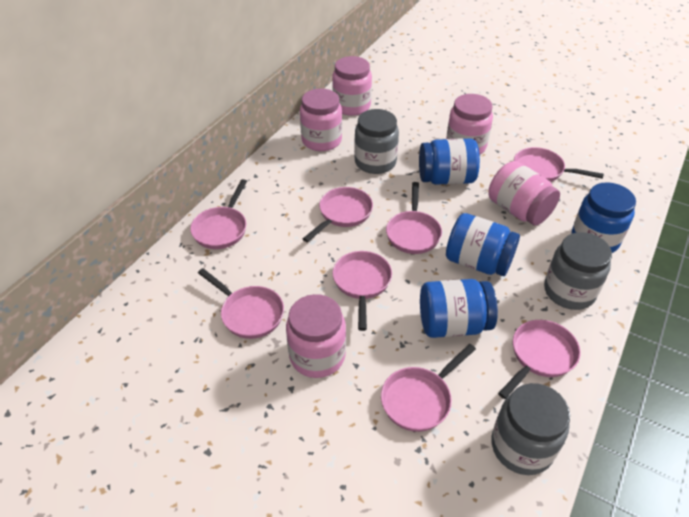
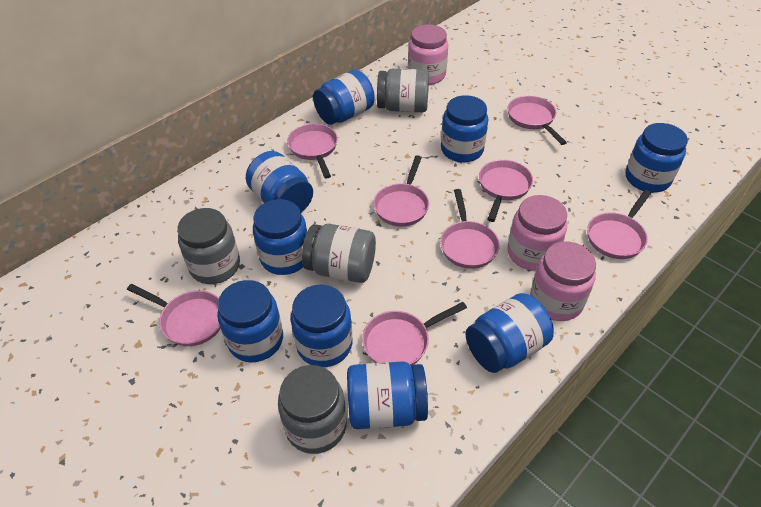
blue jar: 4 -> 9
grey jar: 3 -> 4
pink jar: 5 -> 3

